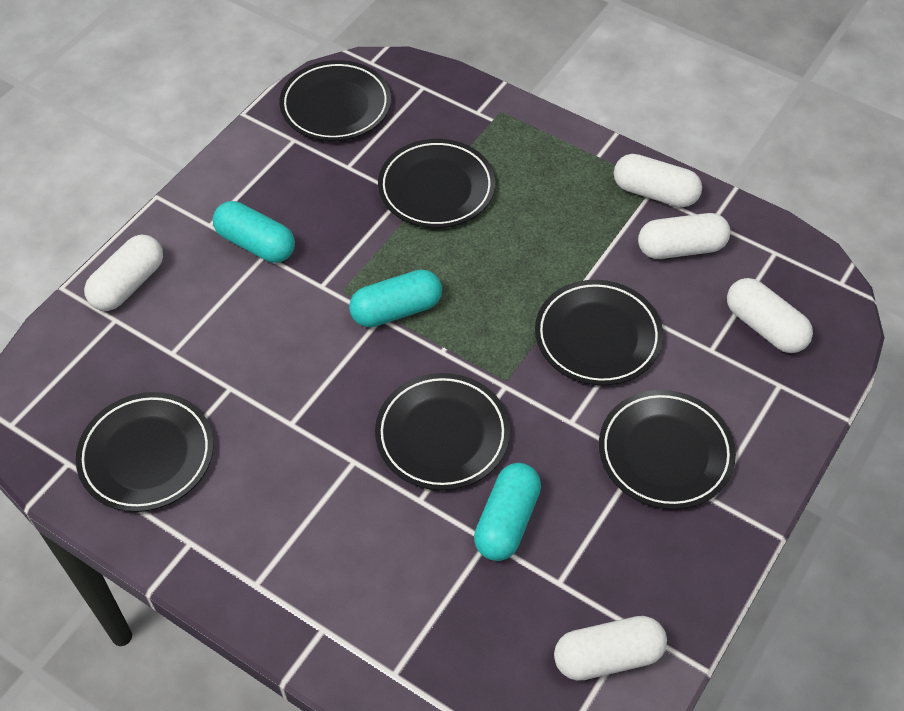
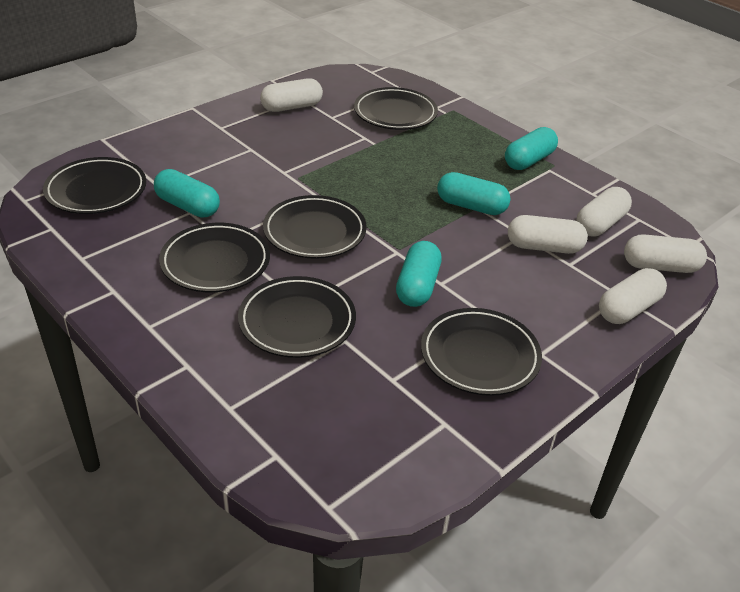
turquoise capsule: 3 -> 4

